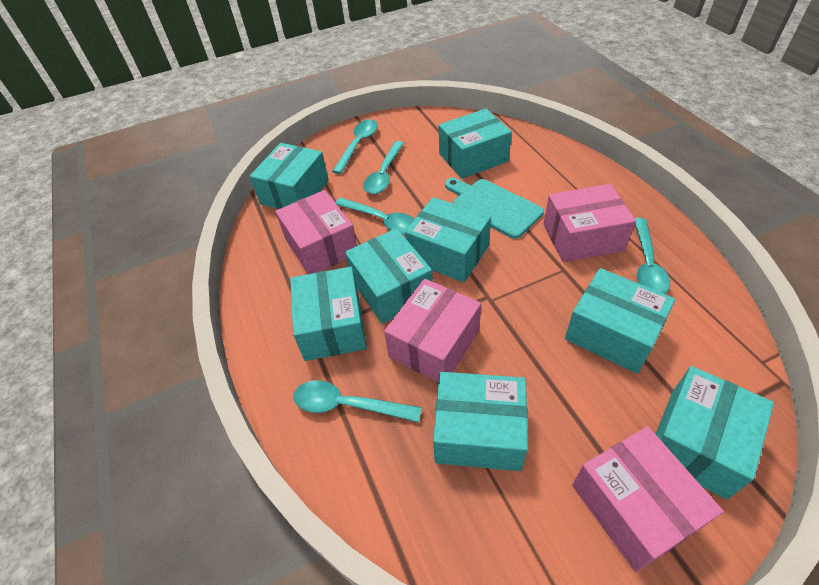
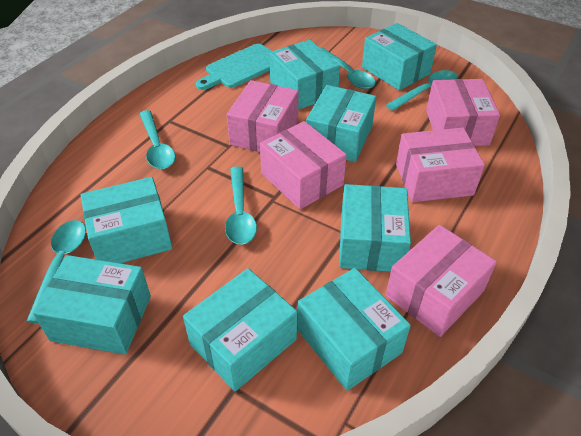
pink box: 4 -> 5

